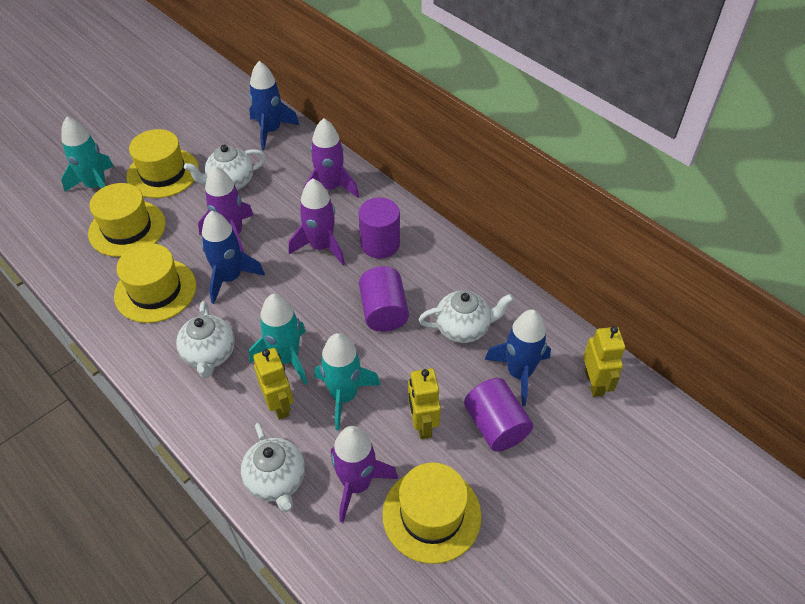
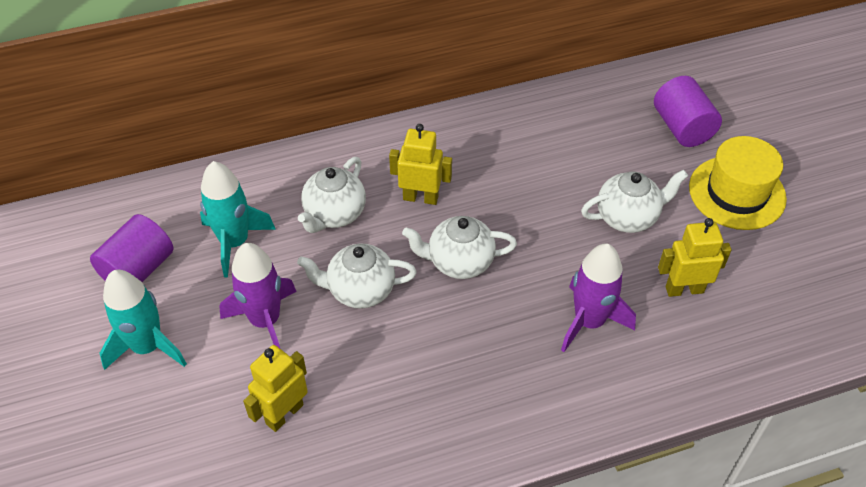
blue rocket: 3 -> 0
purple cylinder: 3 -> 2
purple rocket: 4 -> 2
turquoise rocket: 3 -> 2
yellow hat: 4 -> 1

